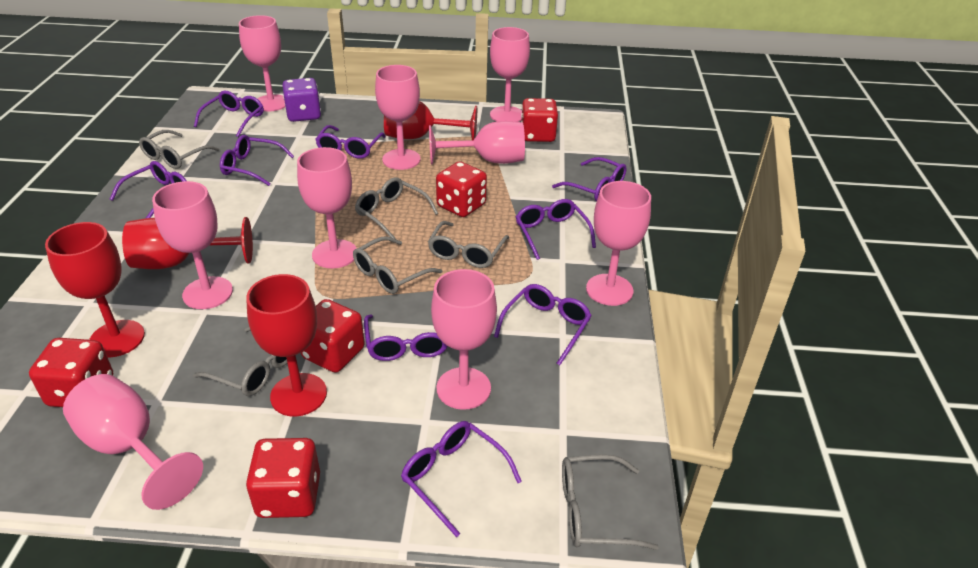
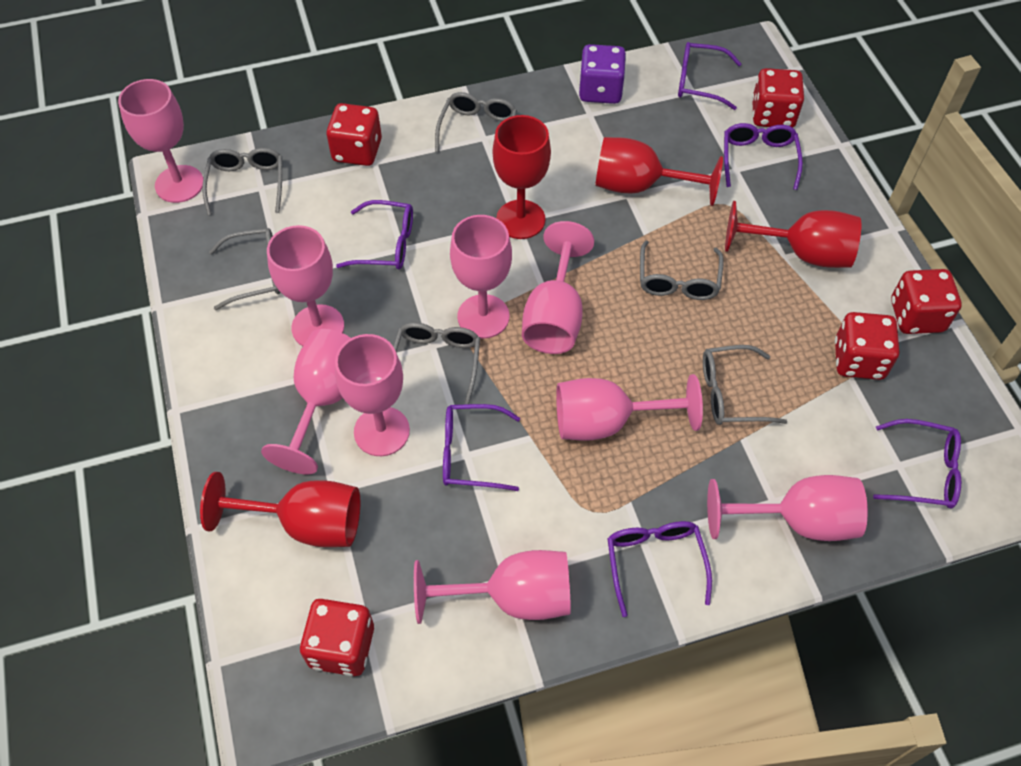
purple glasses: 9 -> 6

